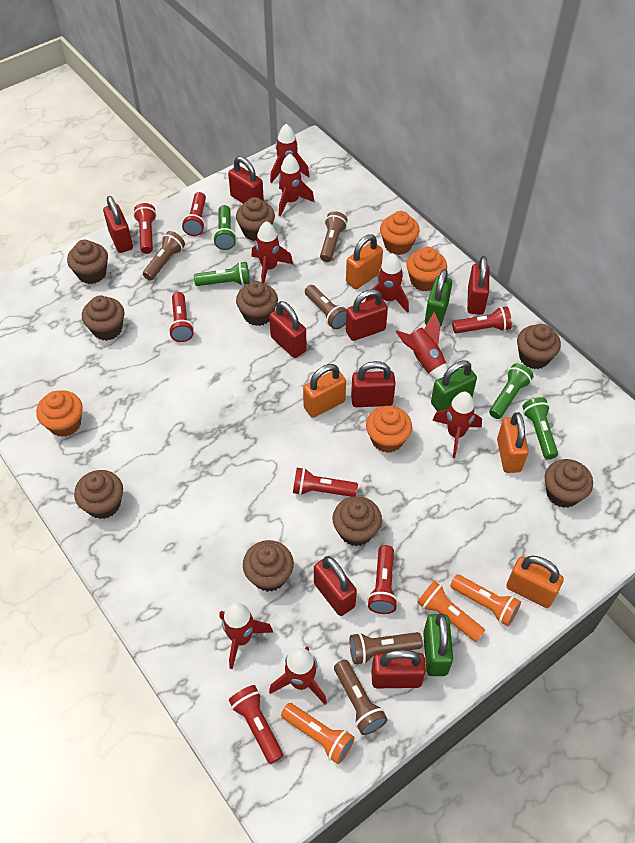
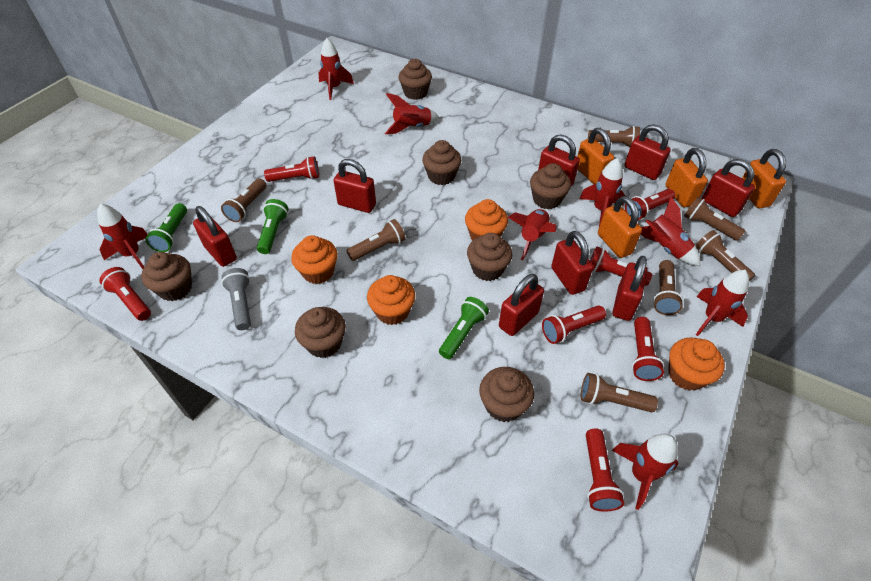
brown cupcake: 9 -> 7
brown flashlight: 5 -> 7
green flashlight: 4 -> 3
green padlock: 3 -> 0
grey flashlight: 0 -> 1
orange flashlight: 3 -> 0

